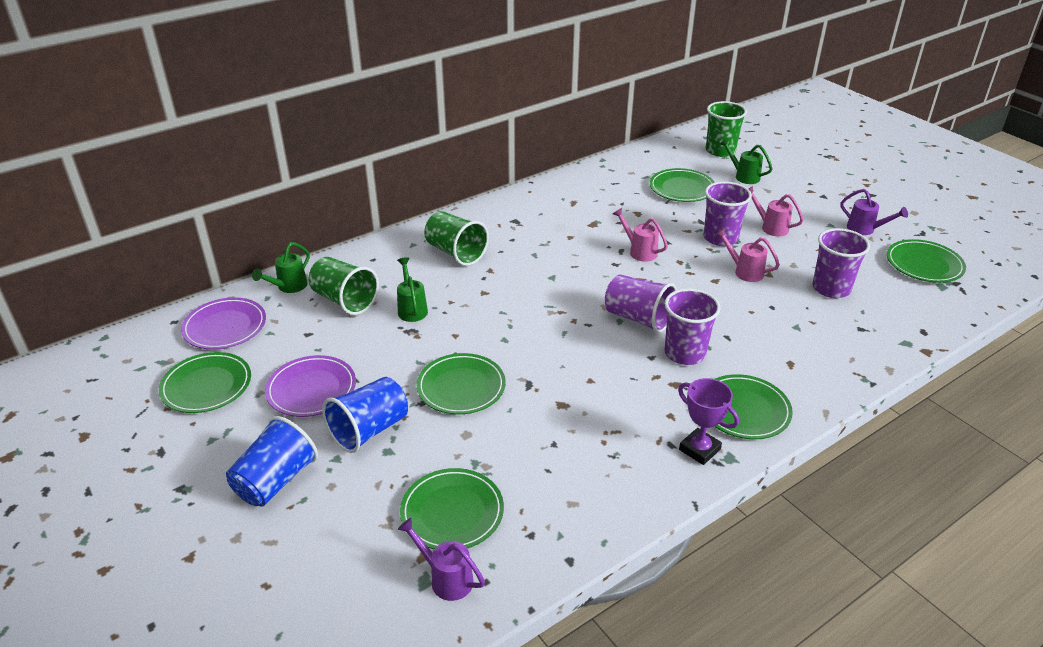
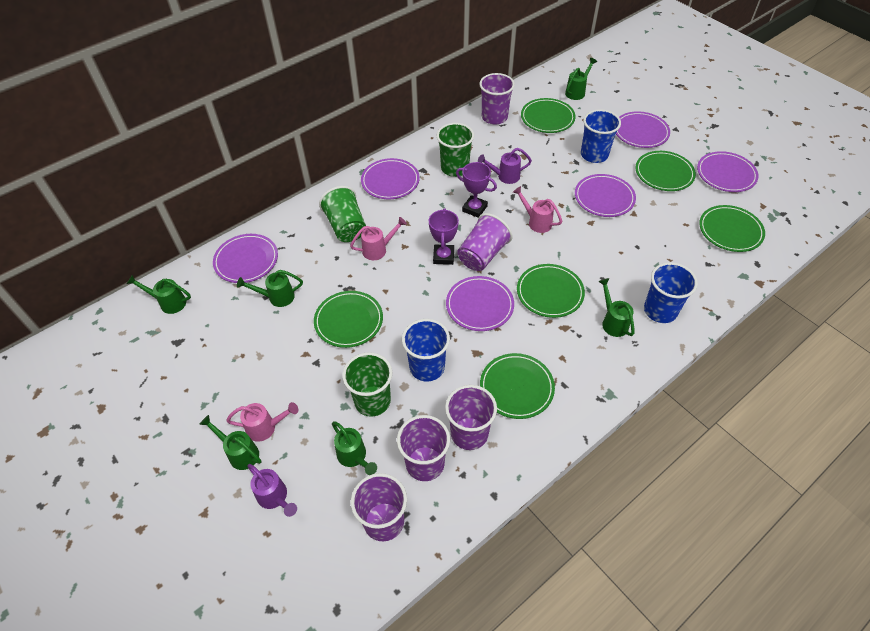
blue cup: 2 -> 3
green watering can: 3 -> 6
purple cup: 4 -> 5
purple plate: 2 -> 6
purple trophy: 1 -> 2

